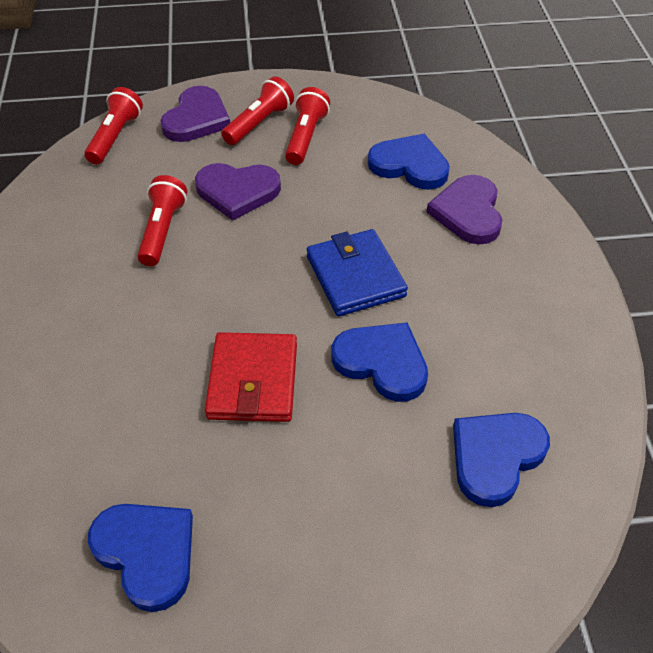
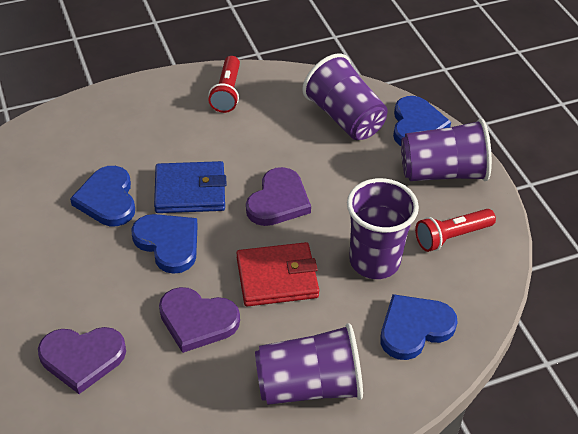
purple cup: 0 -> 4
red flashlight: 4 -> 2

